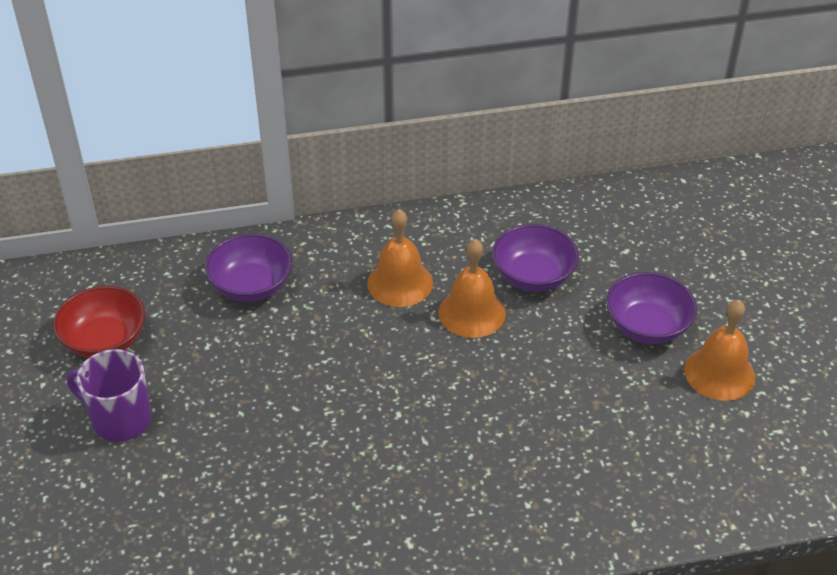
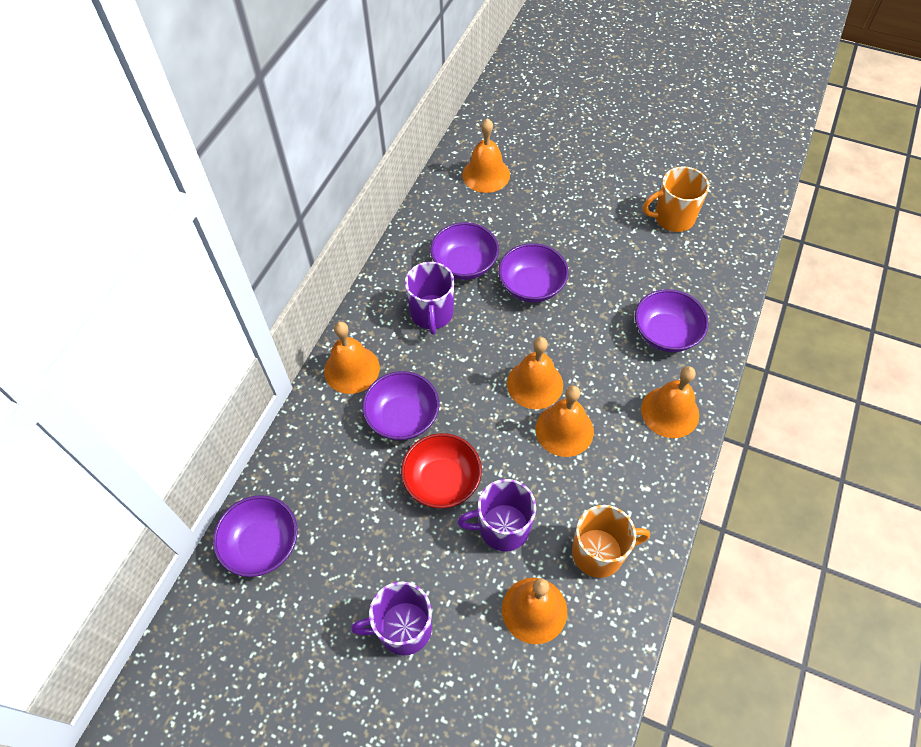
orange bell: 3 -> 6
orange mug: 0 -> 2
purple bowl: 3 -> 5
purple mug: 1 -> 3

